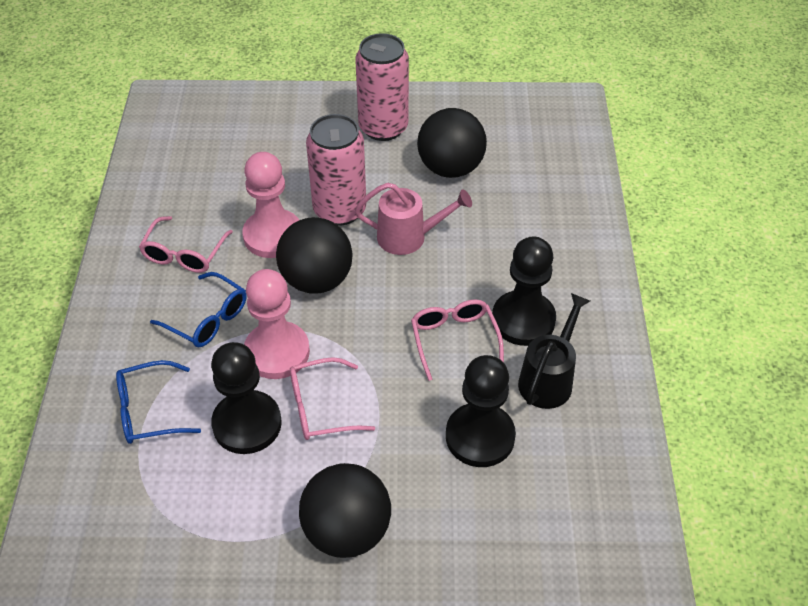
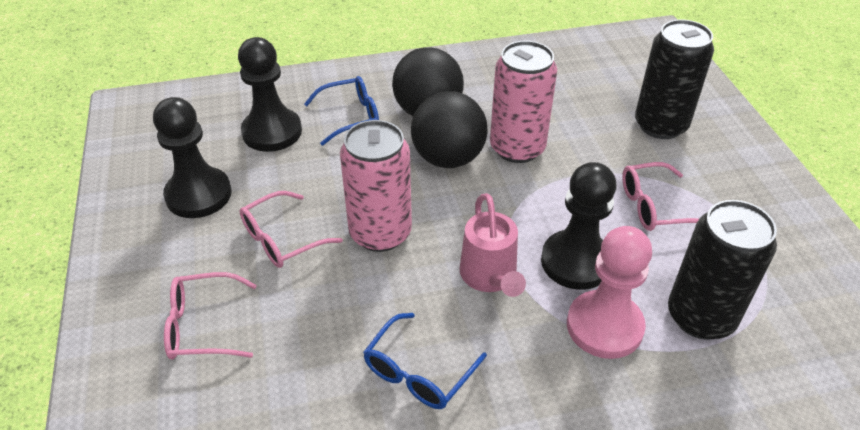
black ball: 3 -> 2
black can: 0 -> 2
black watering can: 1 -> 0
pink pawn: 2 -> 1

